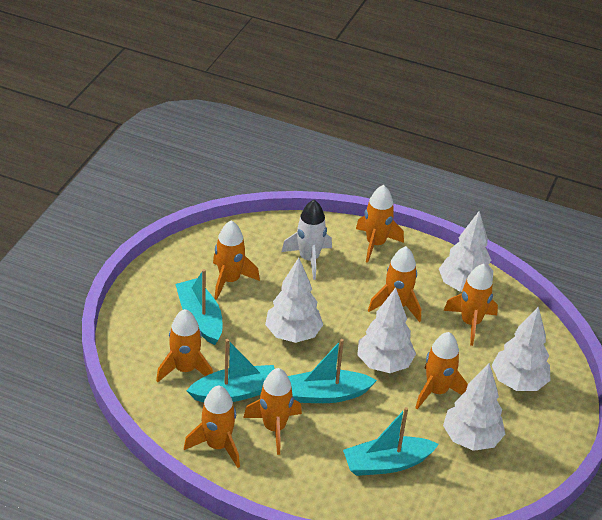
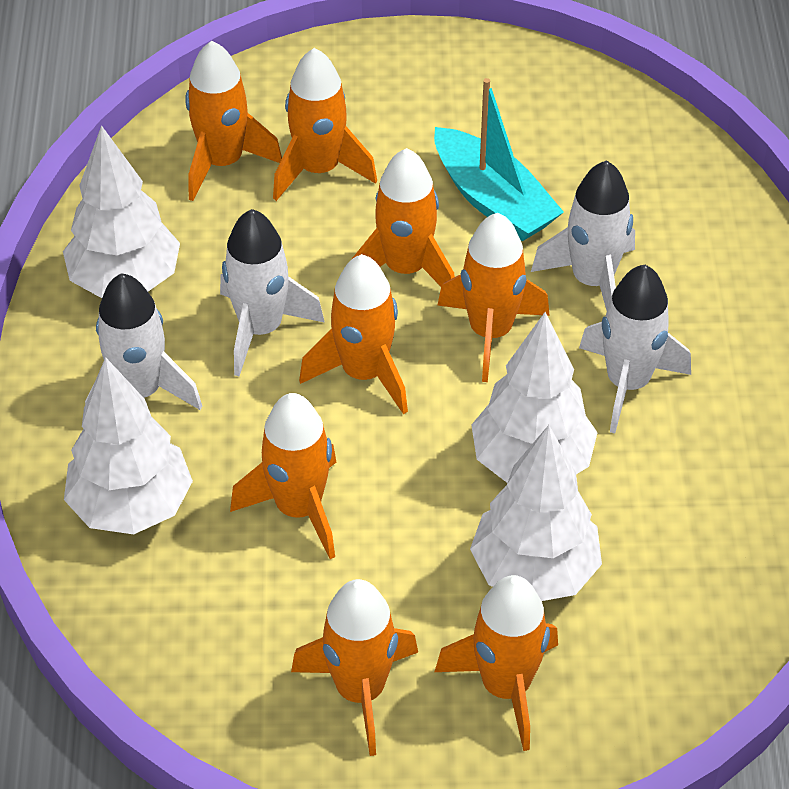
turquoise boat: 4 -> 1
white rocket: 1 -> 4
white tree: 5 -> 4

